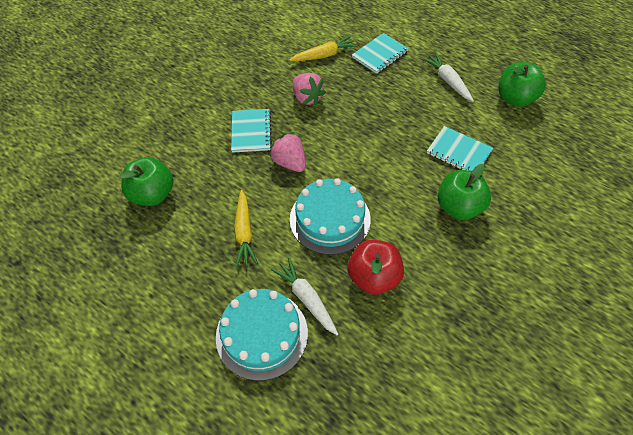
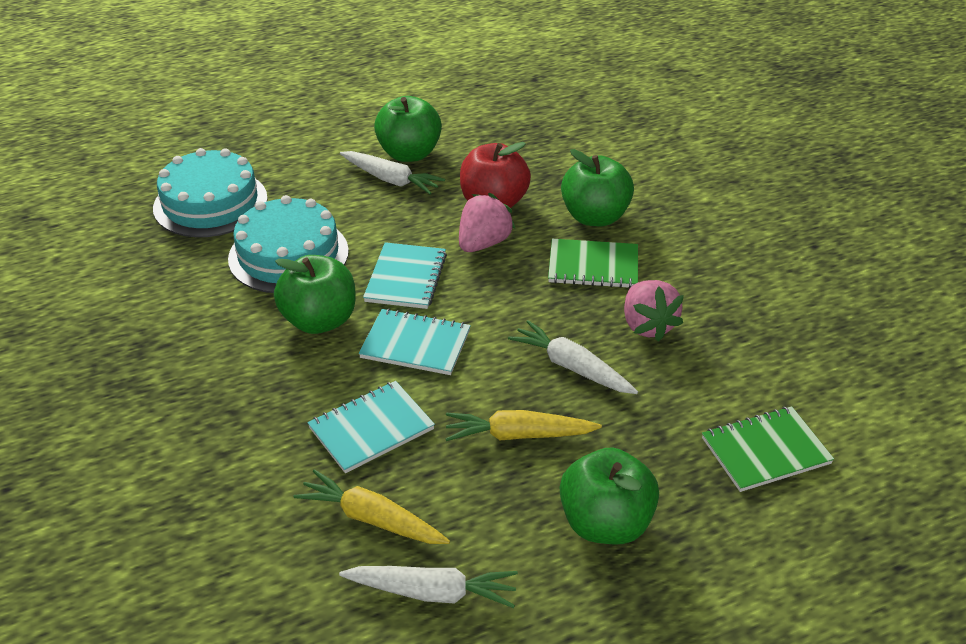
green apple: 3 -> 4
green notebook: 0 -> 2
white carrot: 2 -> 3

